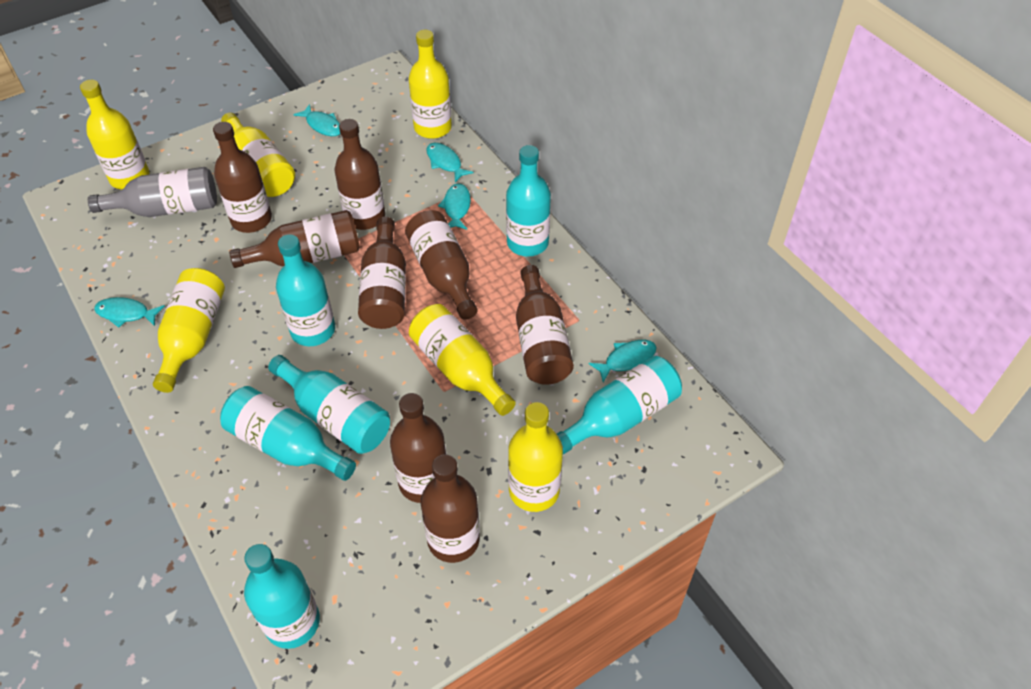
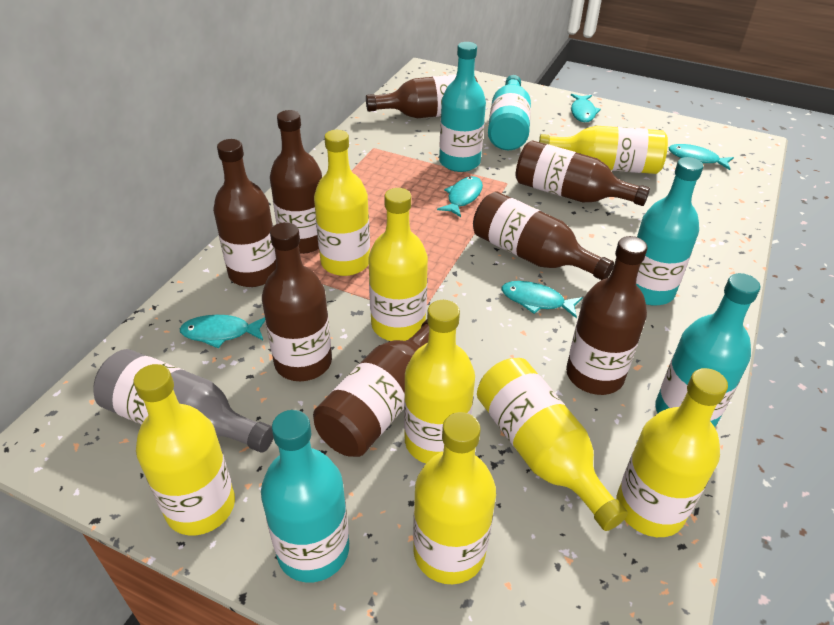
turquoise bottle: 6 -> 5
yellow bottle: 6 -> 8

